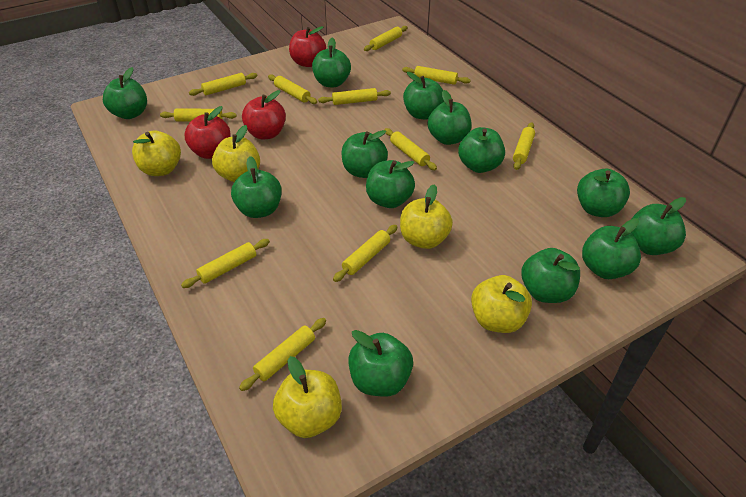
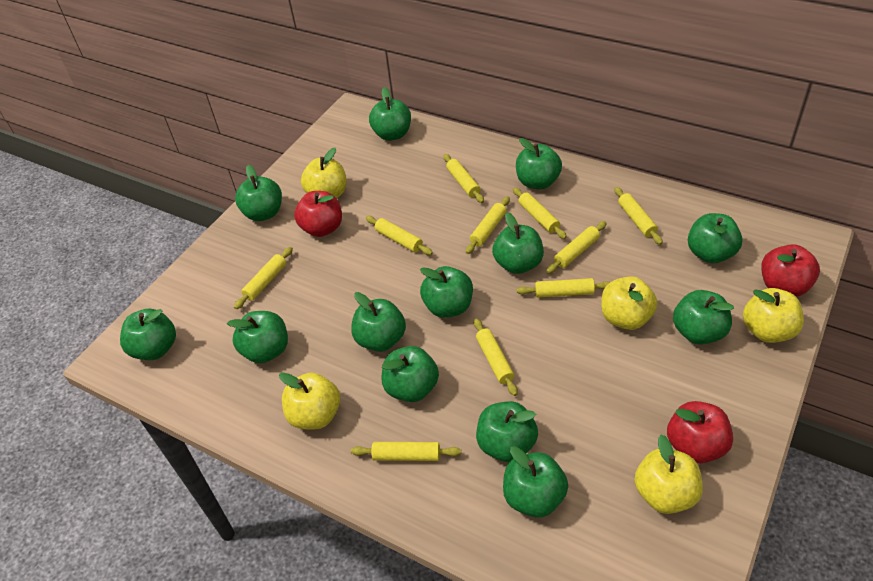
yellow rolling pin: 11 -> 10

